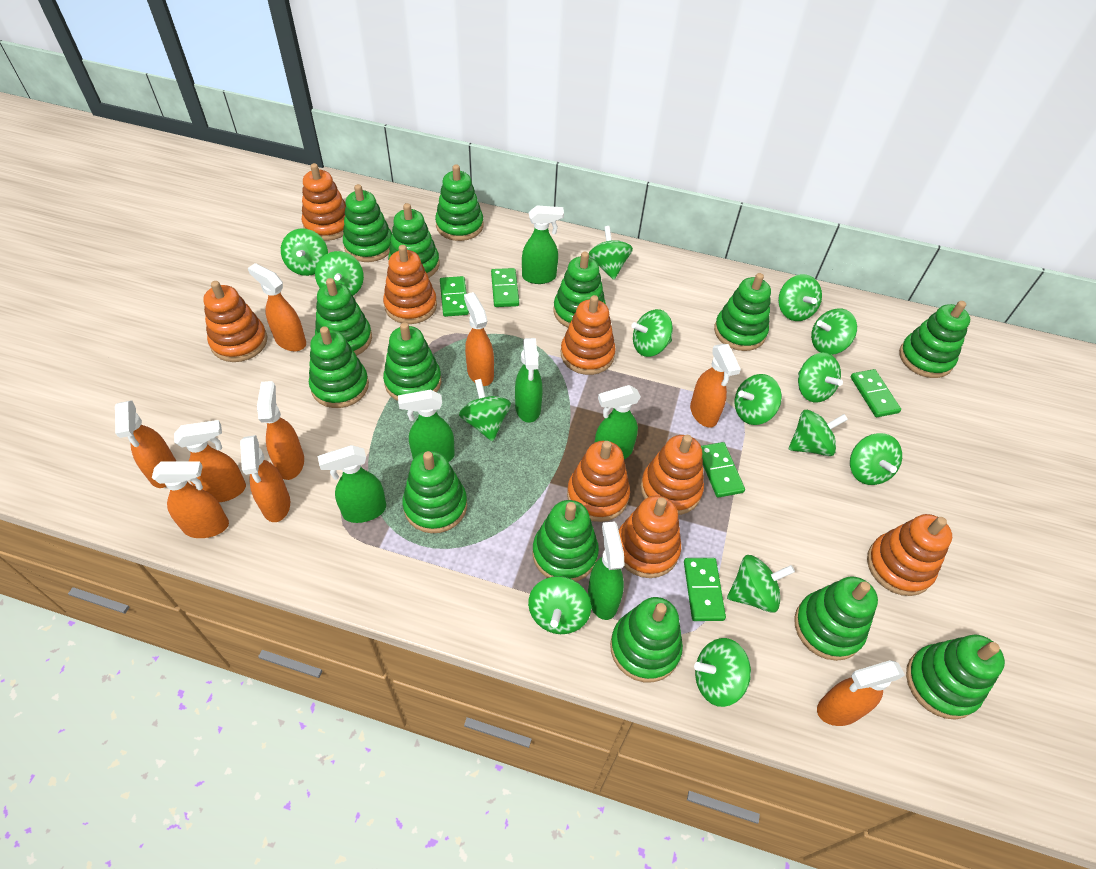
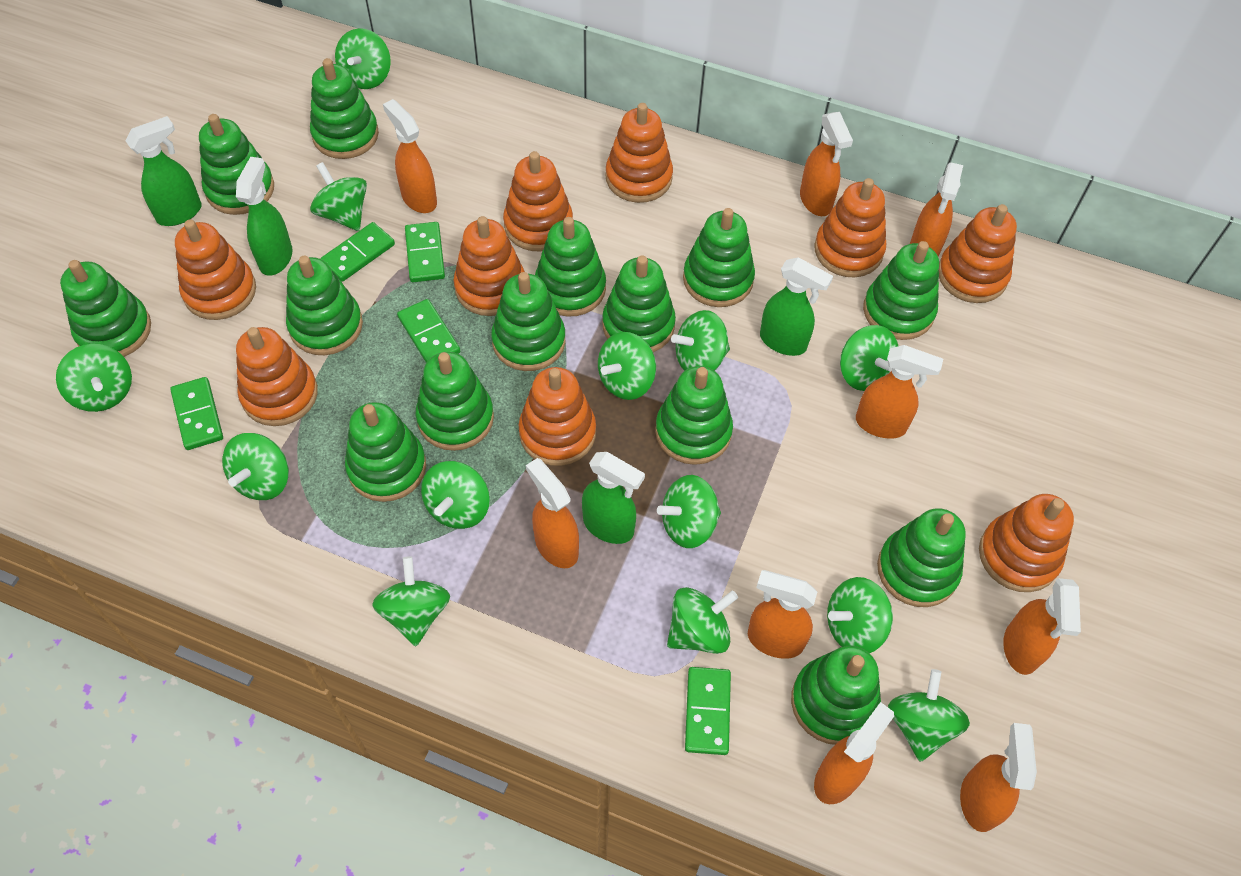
green spinning top: 14 -> 13
green spray bottle: 6 -> 4
orange stacking toy: 8 -> 9

